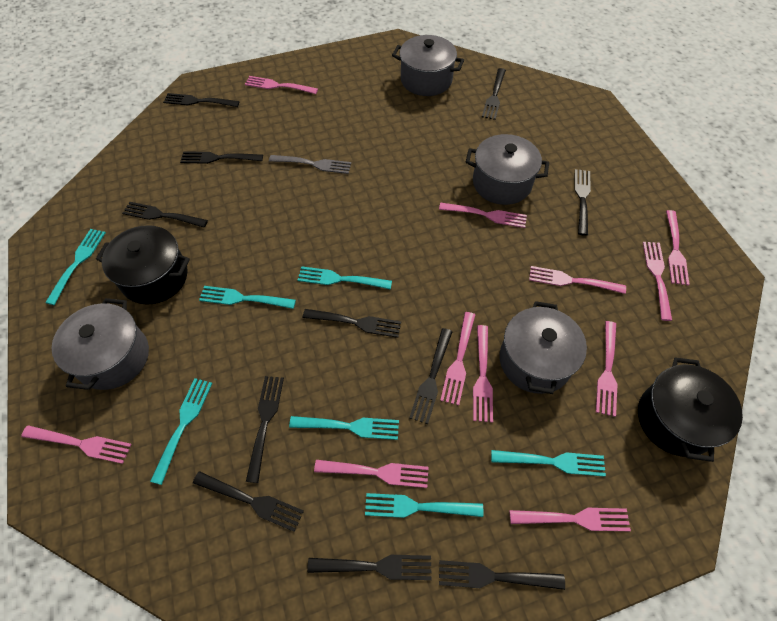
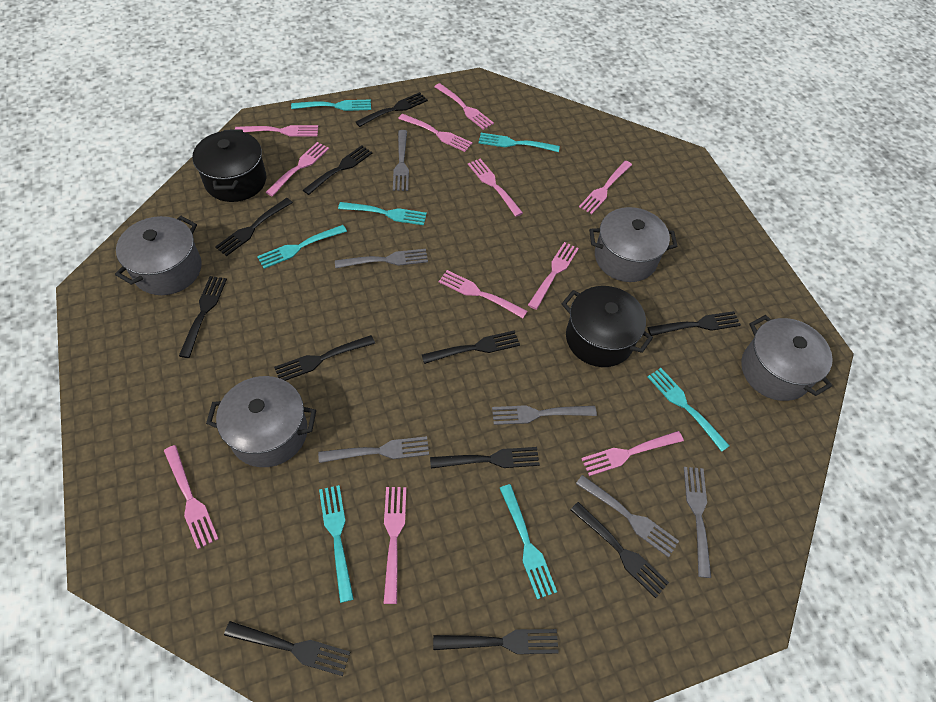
grey fork: 1 -> 6

